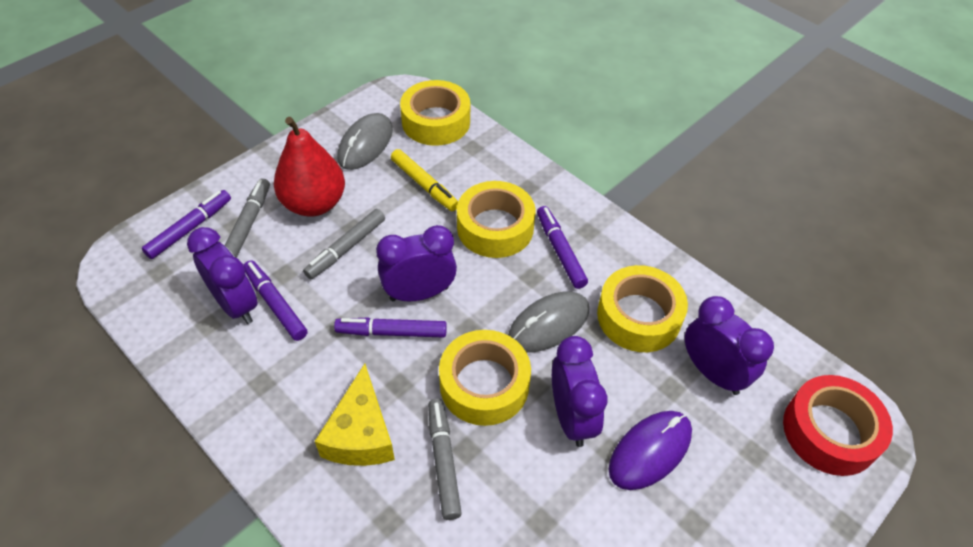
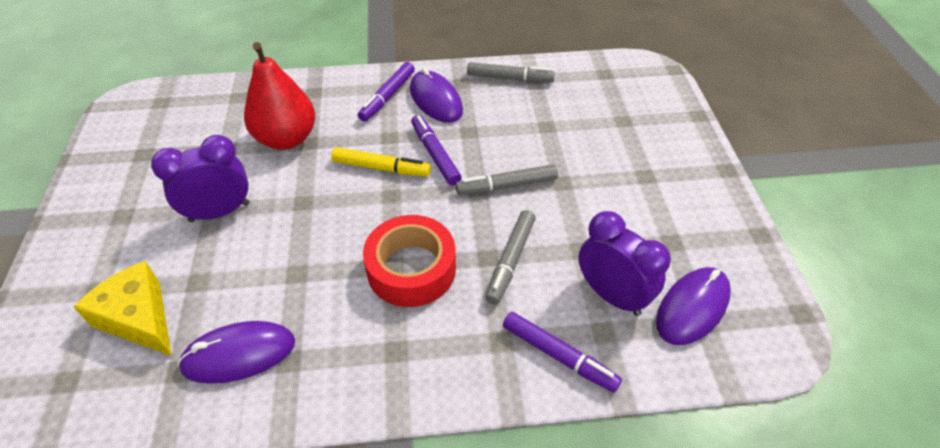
grey mouse: 2 -> 0
purple clock: 4 -> 2
purple marker: 4 -> 3
purple mouse: 1 -> 3
yellow tape: 4 -> 0

